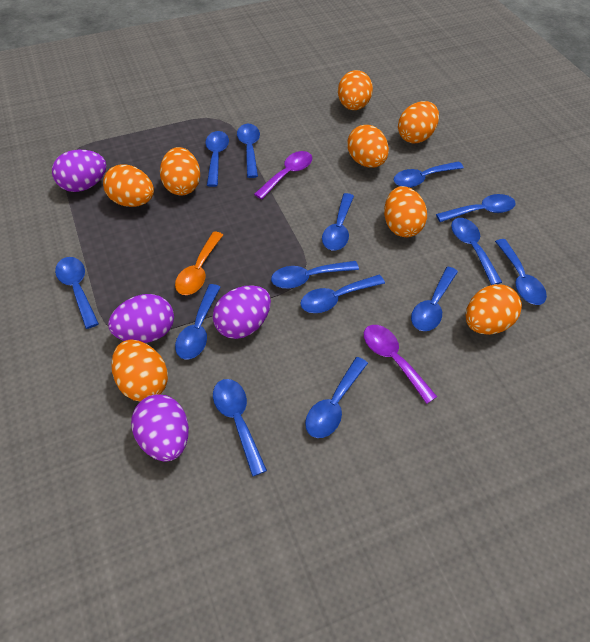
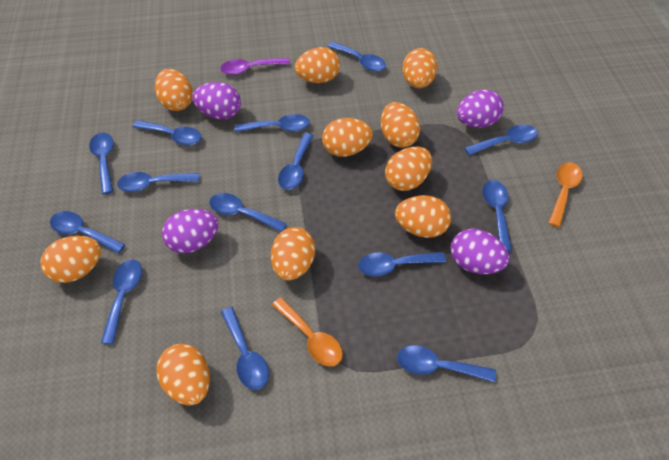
orange egg: 8 -> 10
orange spoon: 1 -> 2
purple spoon: 2 -> 1

